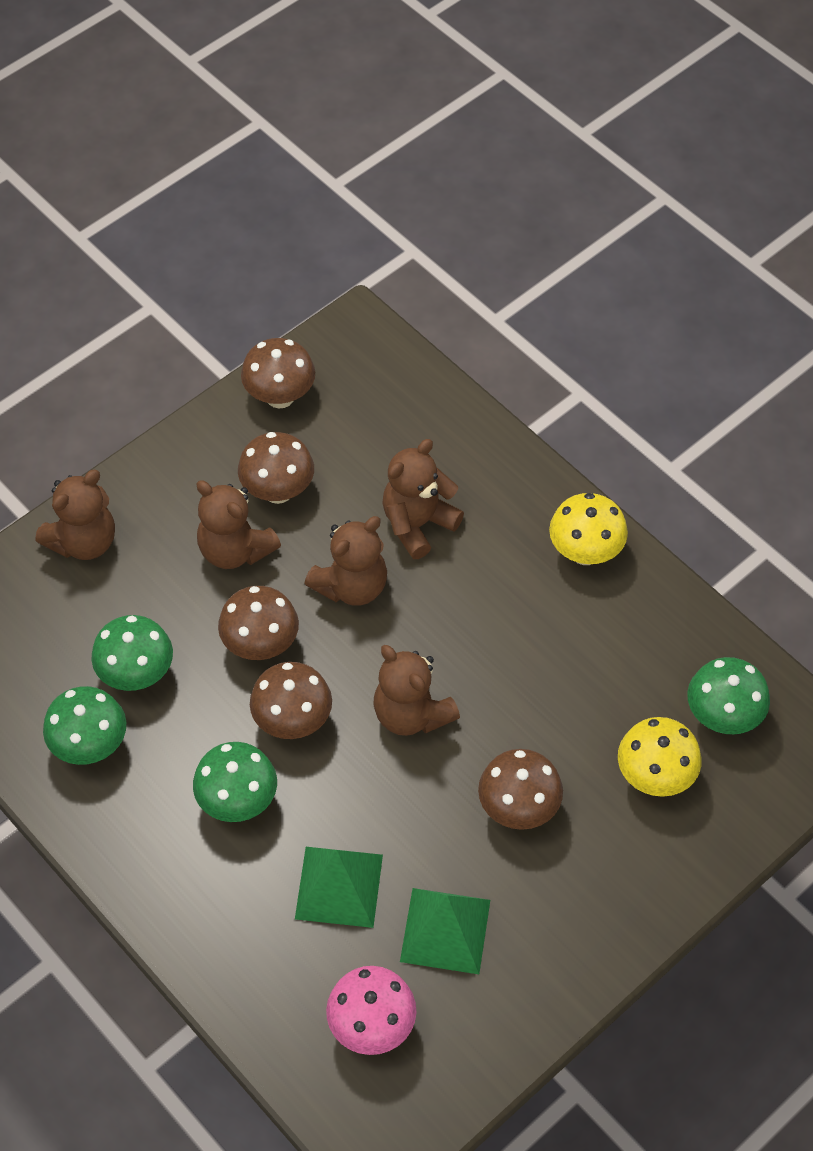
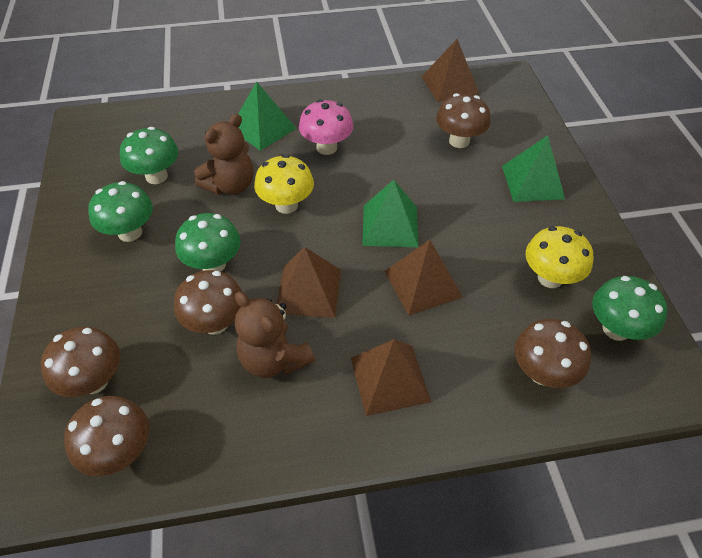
brown pyramid: 0 -> 4
brown teddy bear: 5 -> 2
green pyramid: 2 -> 3

